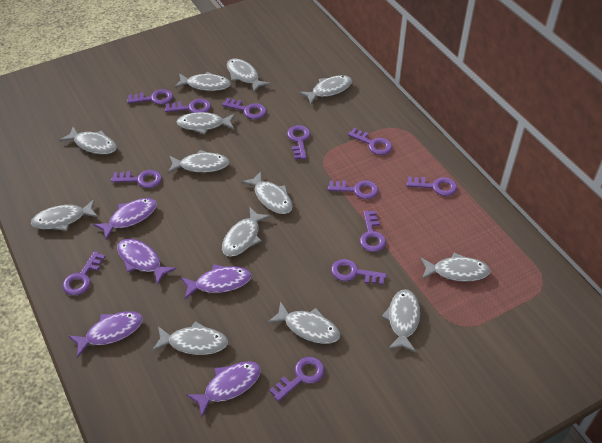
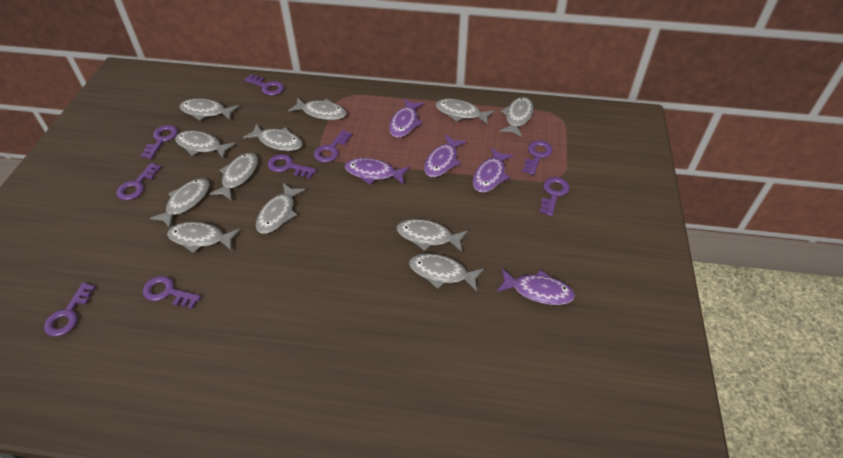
grey fish: 13 -> 12
purple key: 12 -> 9

